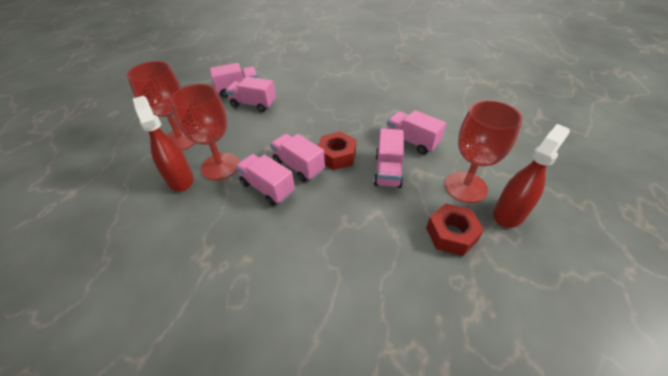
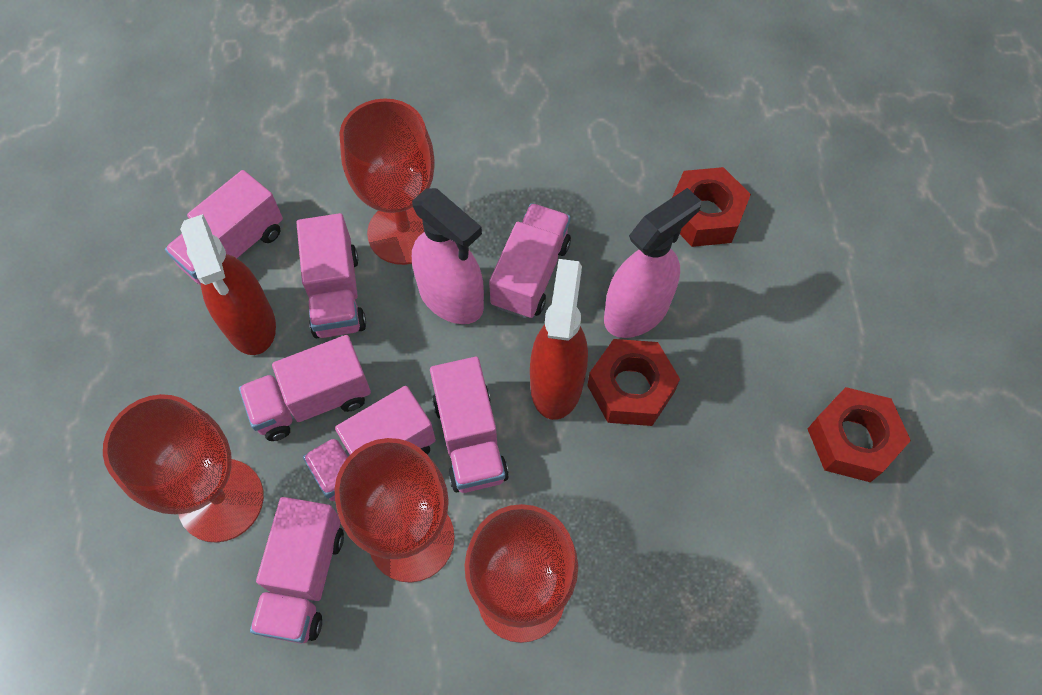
pink spray bottle: 0 -> 2
pink truck: 6 -> 7
red goblet: 3 -> 4
red nut: 2 -> 3

